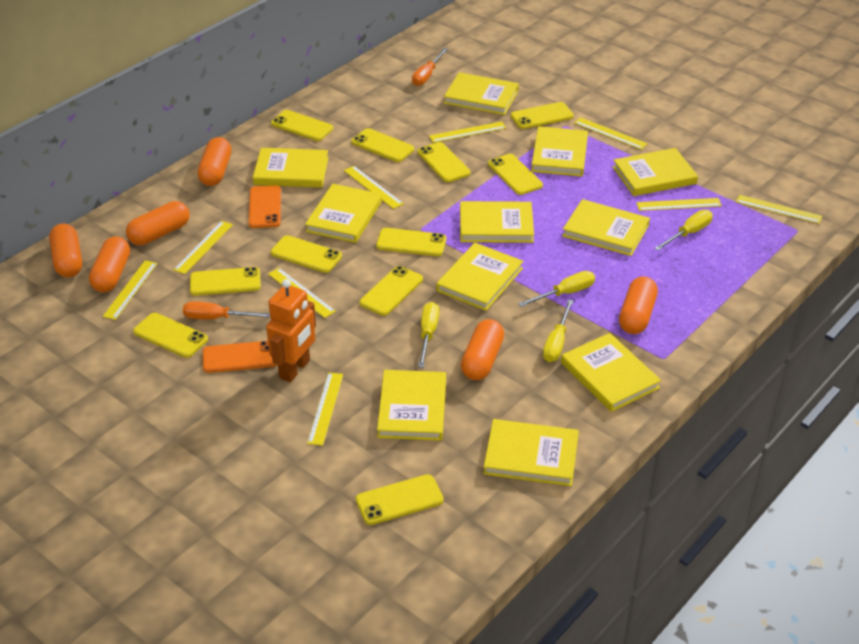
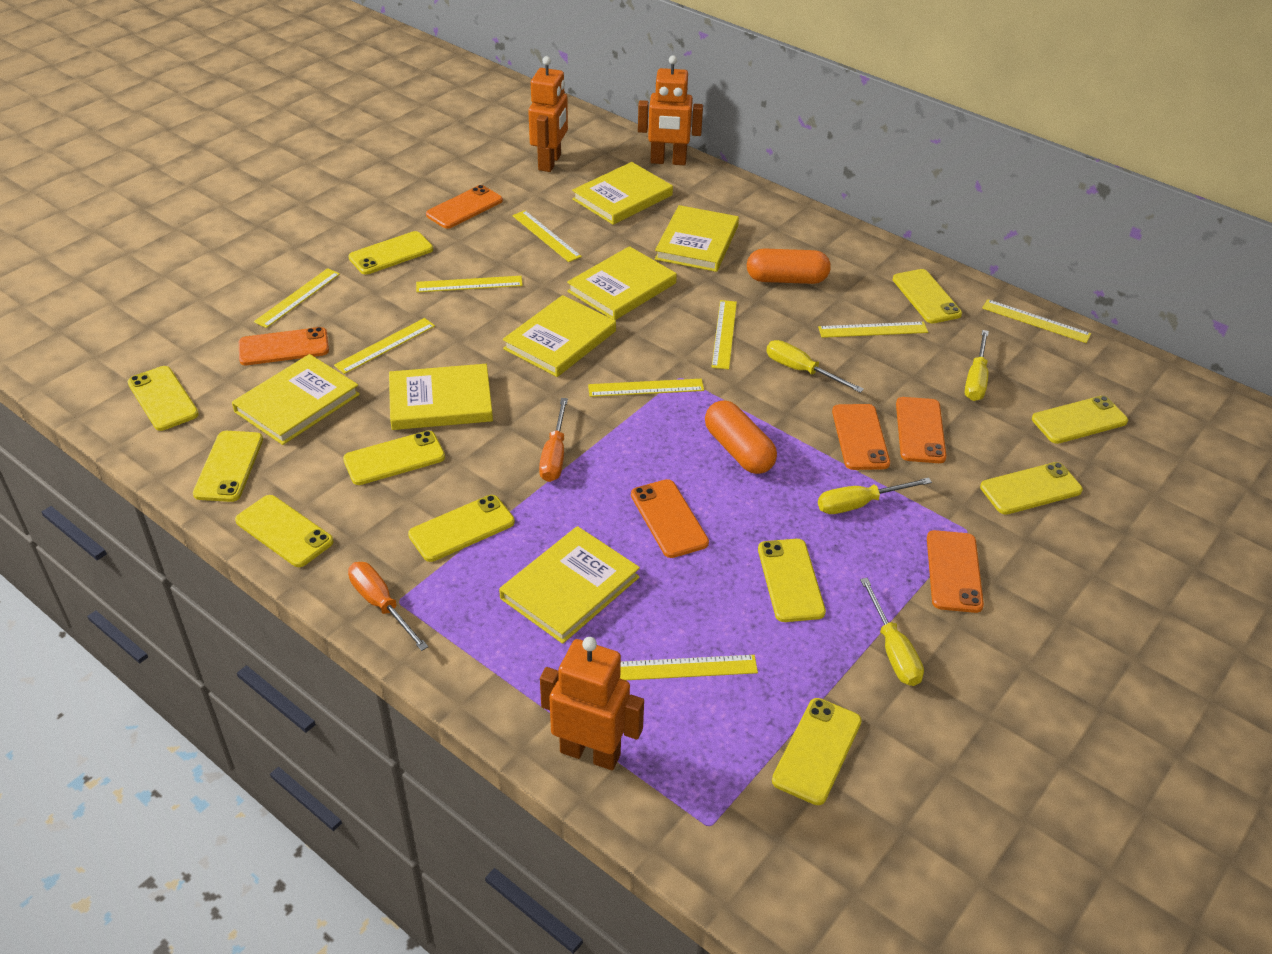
orange capsule: 6 -> 2
orange phone: 2 -> 6
orange robot: 1 -> 3
yellow book: 11 -> 7

